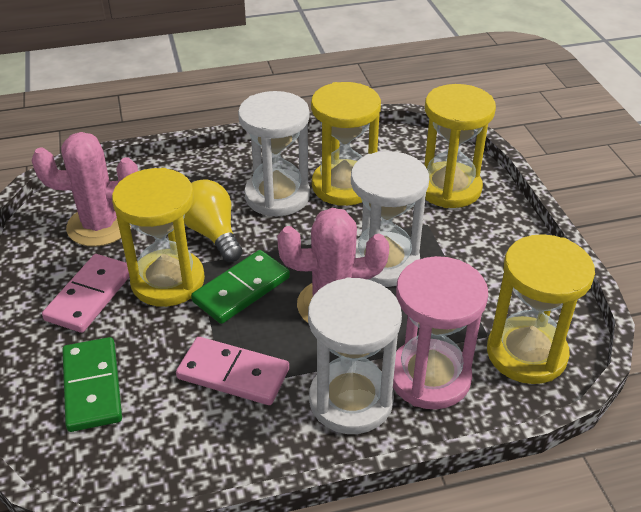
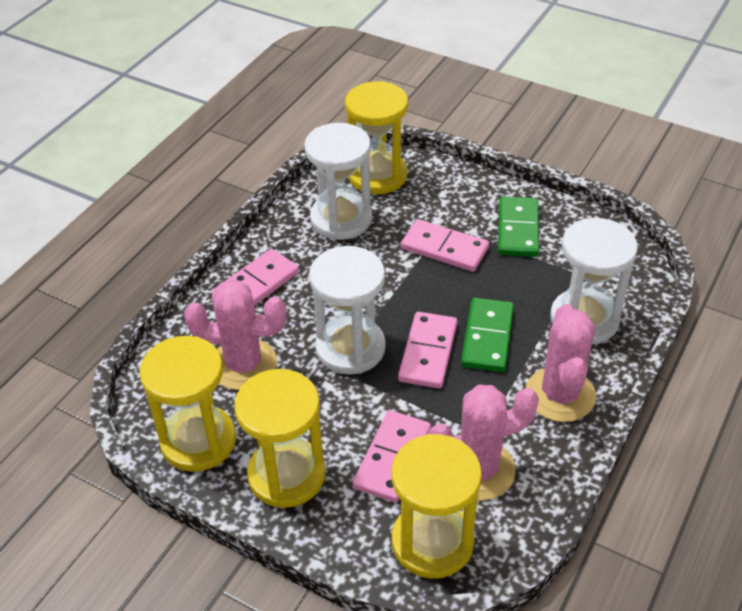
pink cactus: 2 -> 3
pink domino: 2 -> 4
pink hourglass: 1 -> 0
yellow light bulb: 1 -> 0

